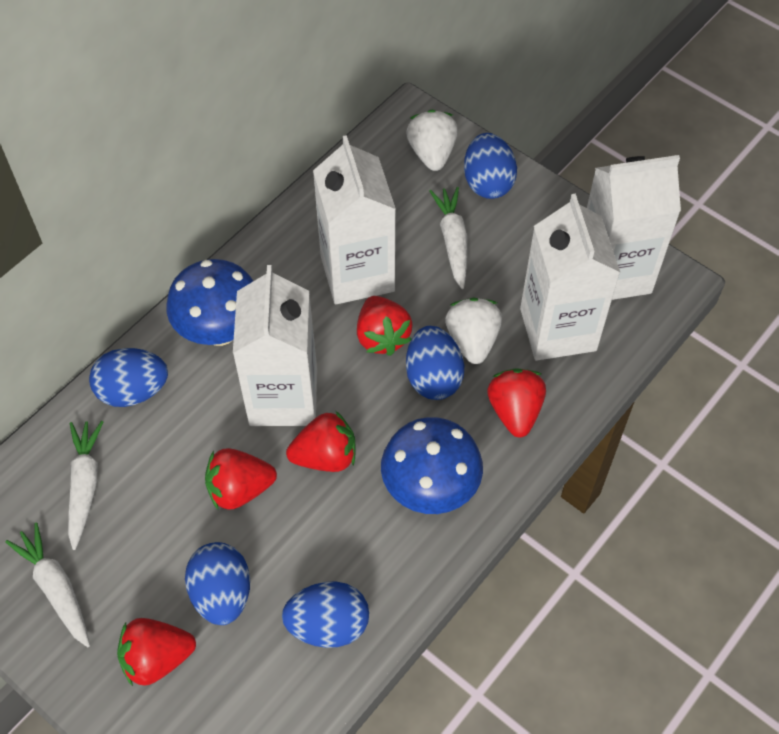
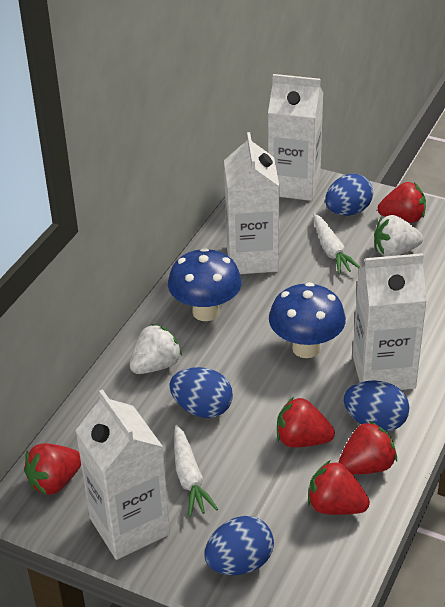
blue egg: 5 -> 4
white carrot: 3 -> 2

